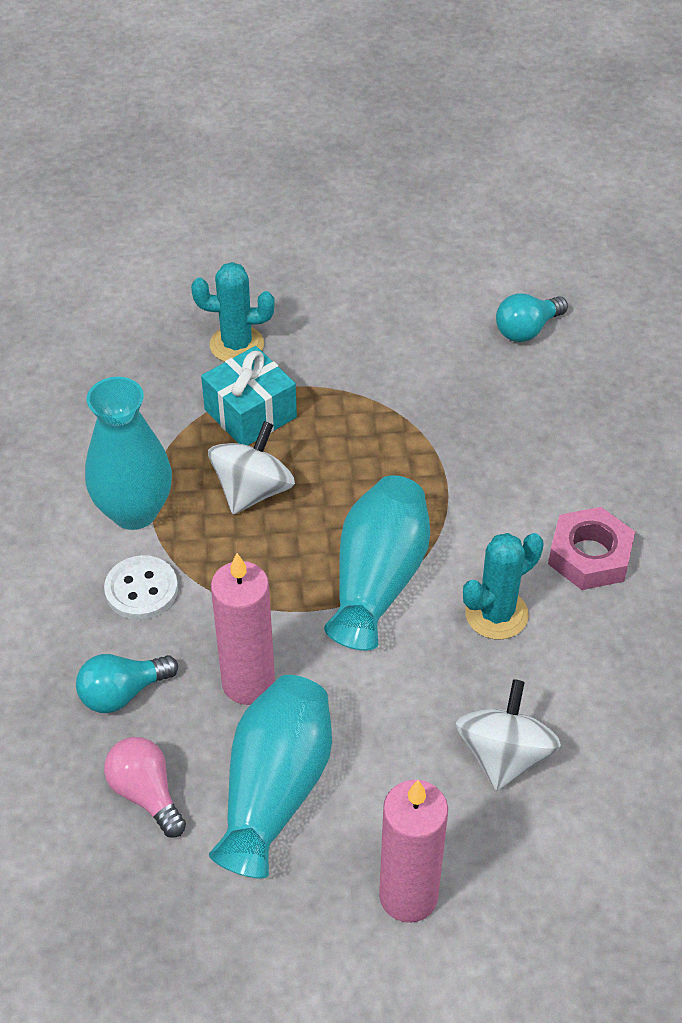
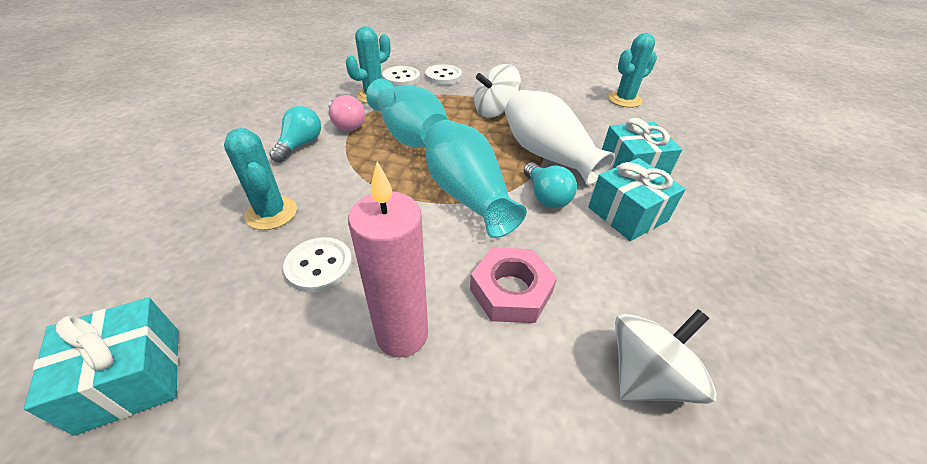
pink candle: 2 -> 1
turquoise cactus: 2 -> 3
turquoise gift: 1 -> 3
turquoise vase: 3 -> 2
white button: 1 -> 3
white vase: 0 -> 1

